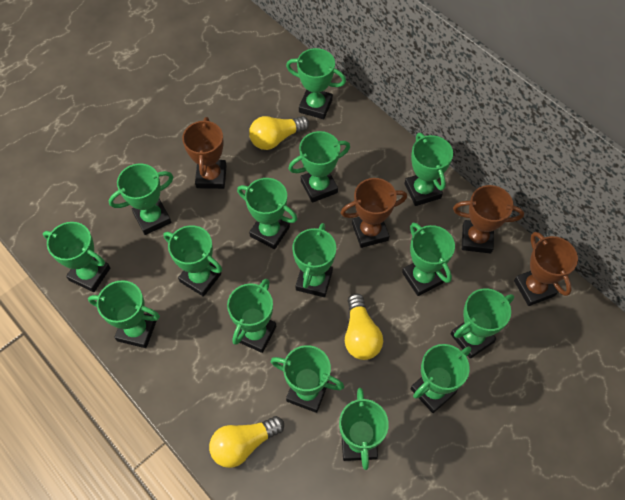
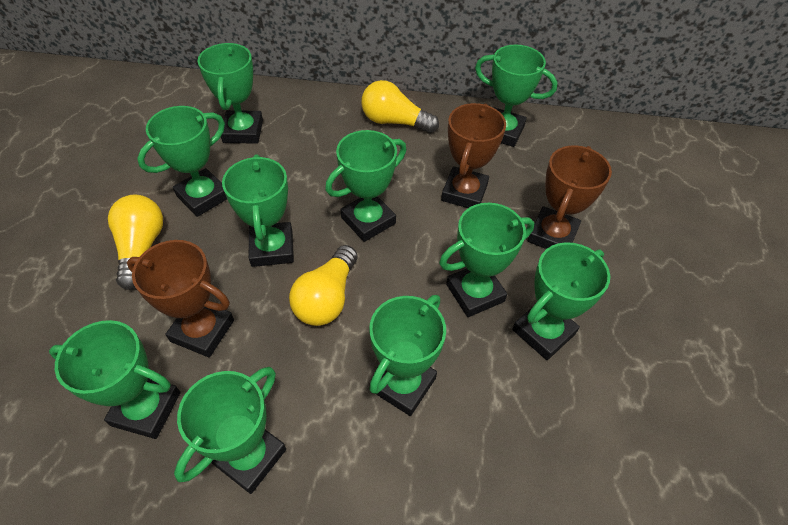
brown trophy: 4 -> 3
green trophy: 15 -> 10

